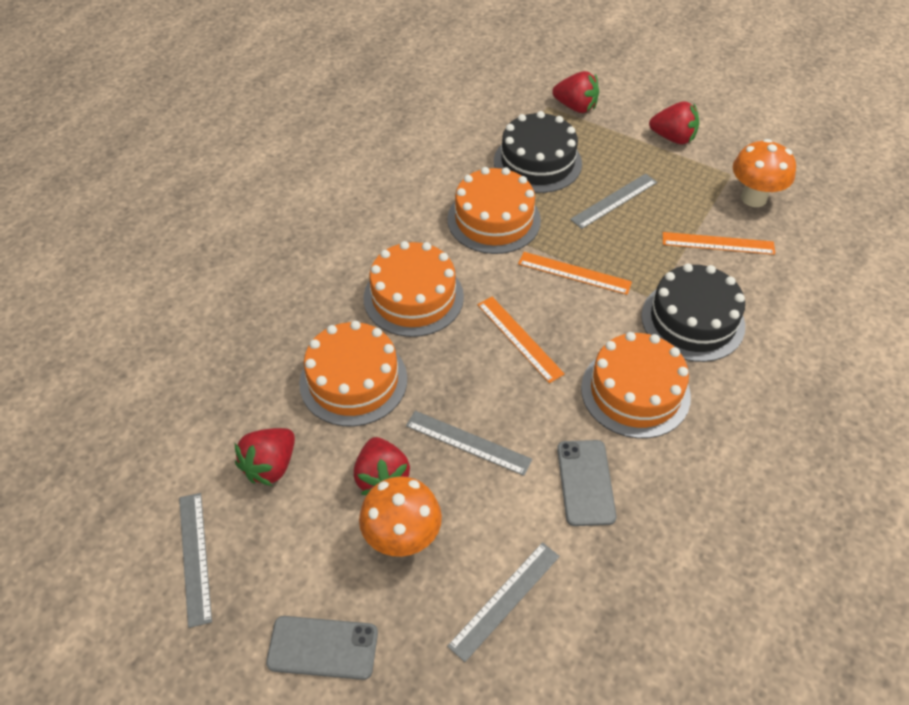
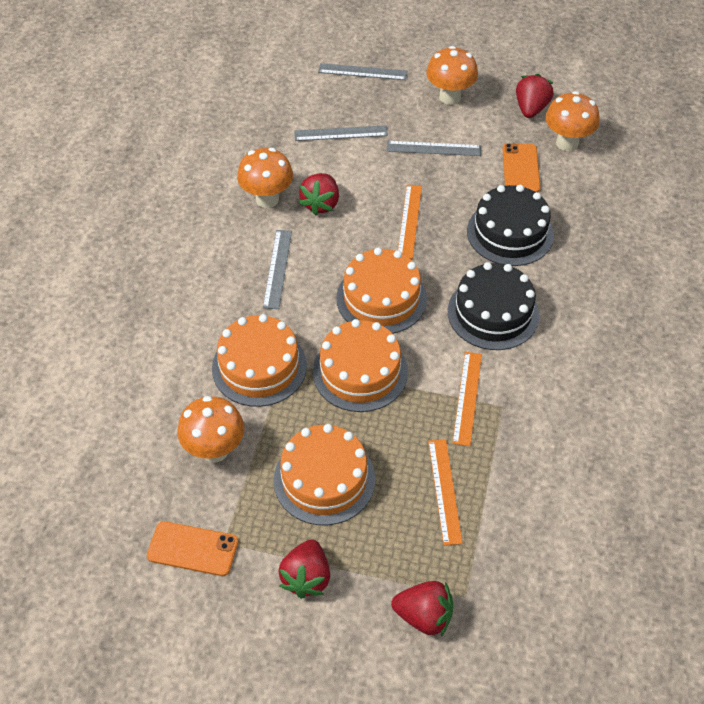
grey phone: 2 -> 0
orange mushroom: 2 -> 4
orange phone: 0 -> 2

